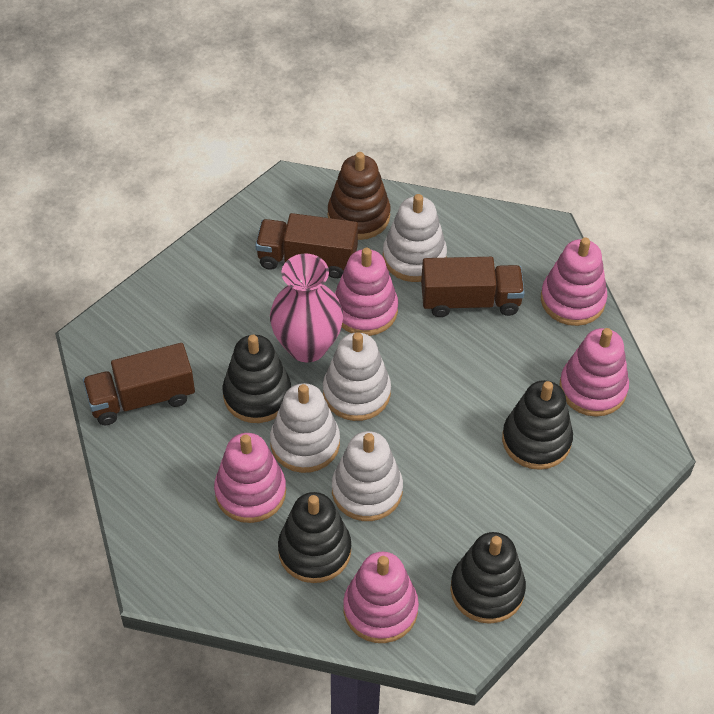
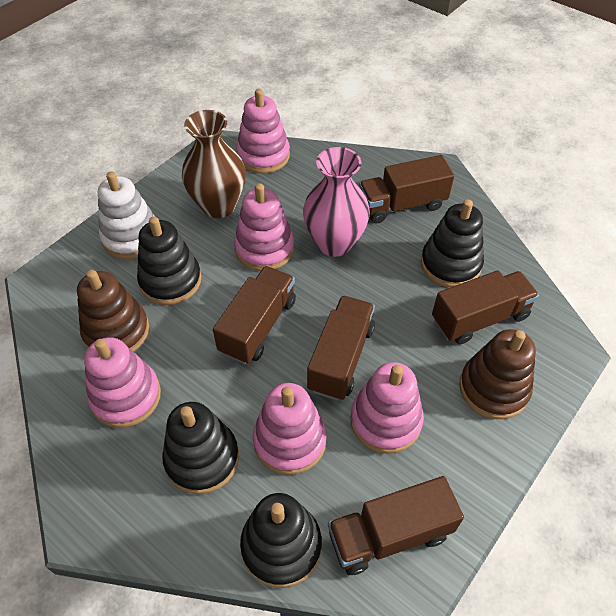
brown stacking toy: 1 -> 2
brown truck: 3 -> 5
brown vase: 0 -> 1
white stacking toy: 4 -> 1

